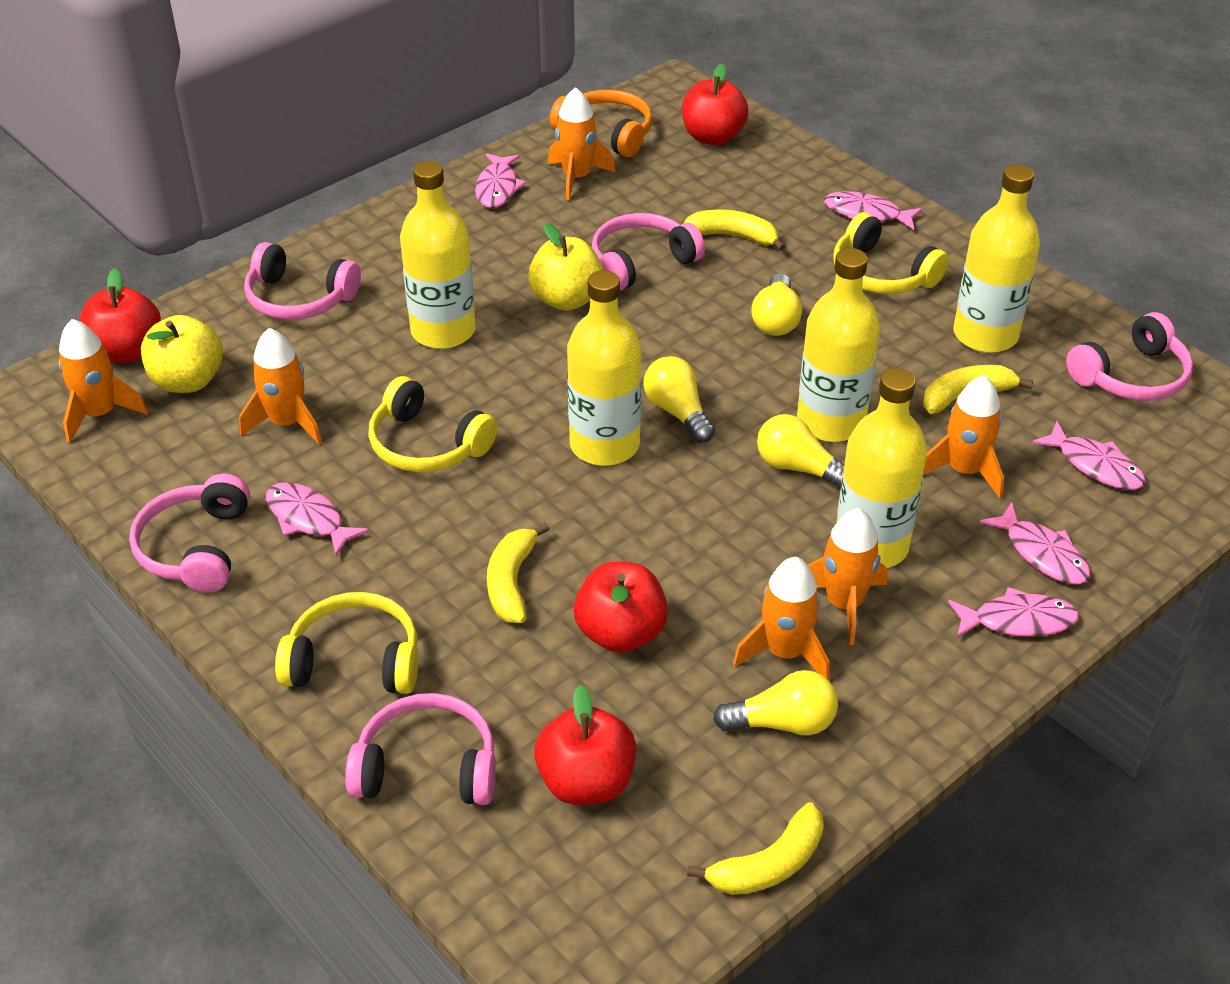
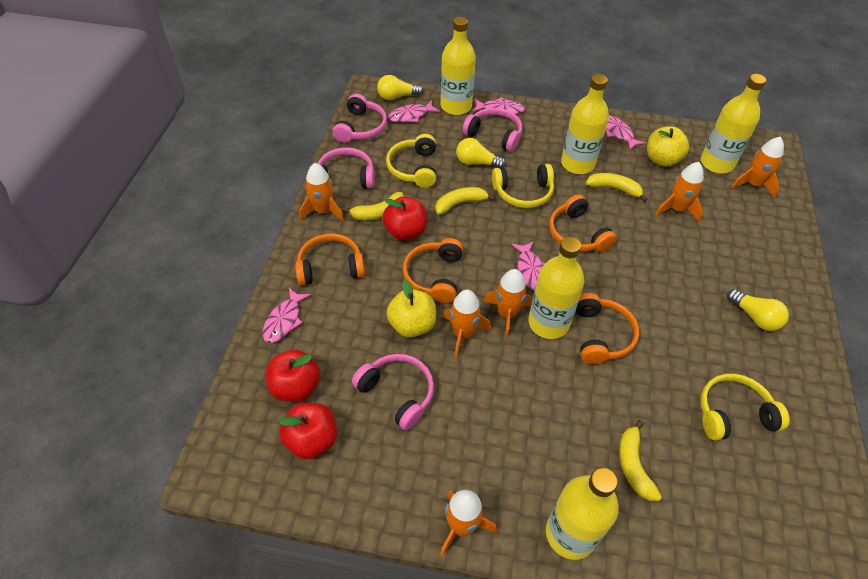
orange headphones: 1 -> 4
pink fish: 6 -> 5
pink headphones: 5 -> 4
red apple: 4 -> 3
yellow light bulb: 4 -> 3

